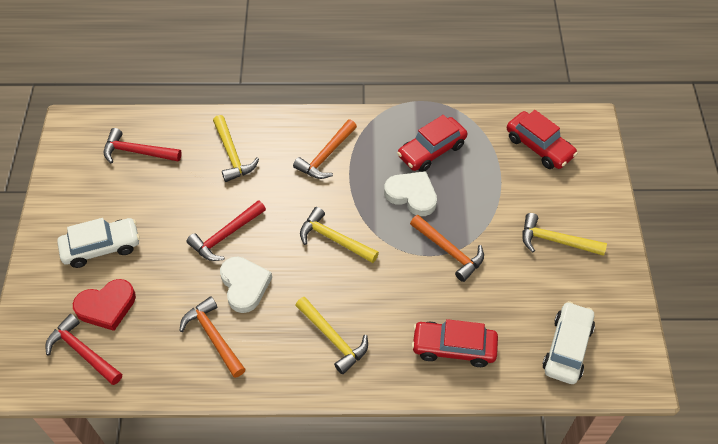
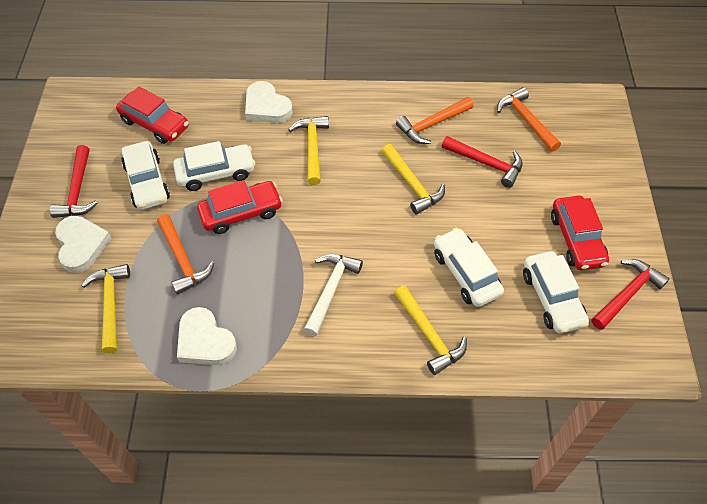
red heart: 1 -> 0
white car: 2 -> 4
white hammer: 0 -> 1
white heart: 2 -> 3

